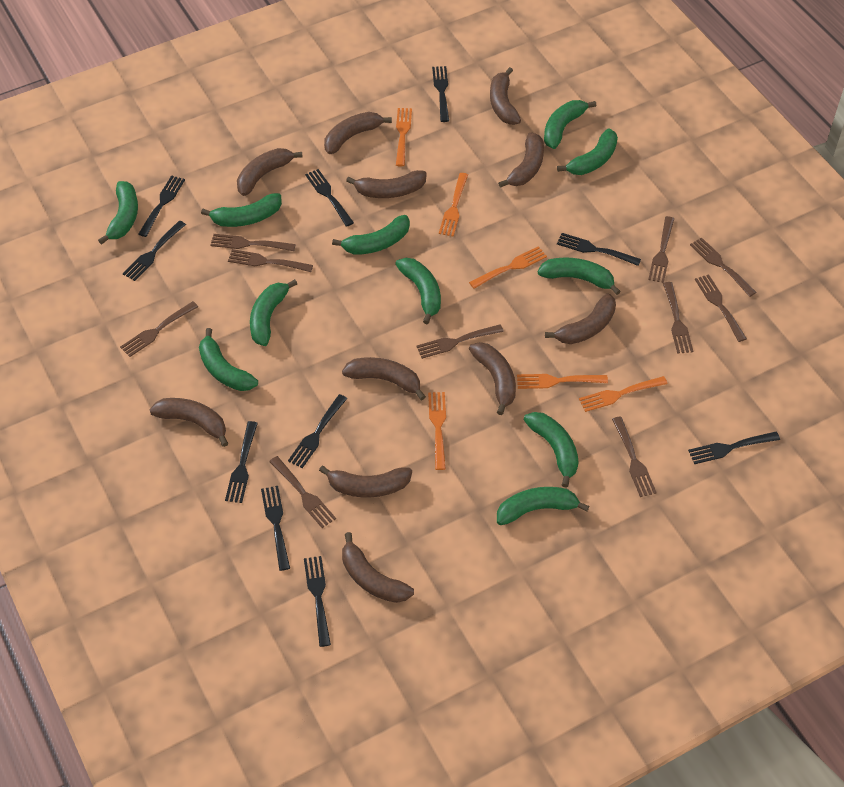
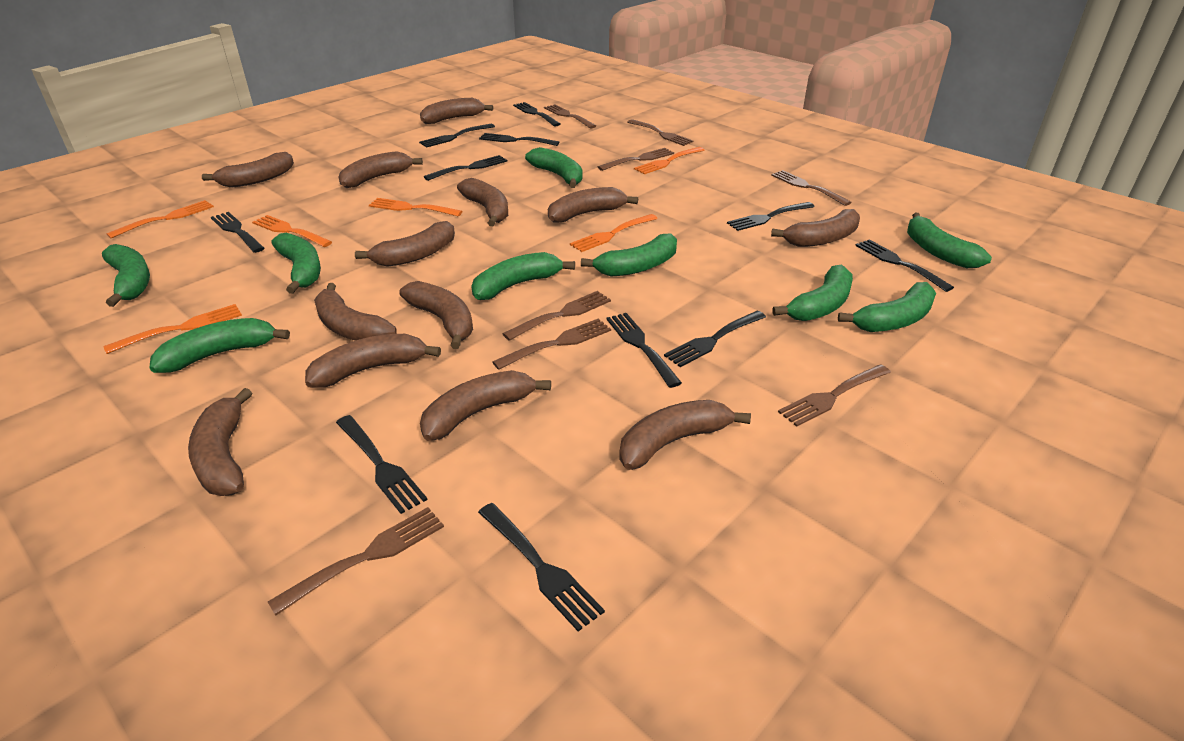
black fork: 10 -> 11
brown banana: 11 -> 13
brown fork: 10 -> 8
green banana: 11 -> 9

